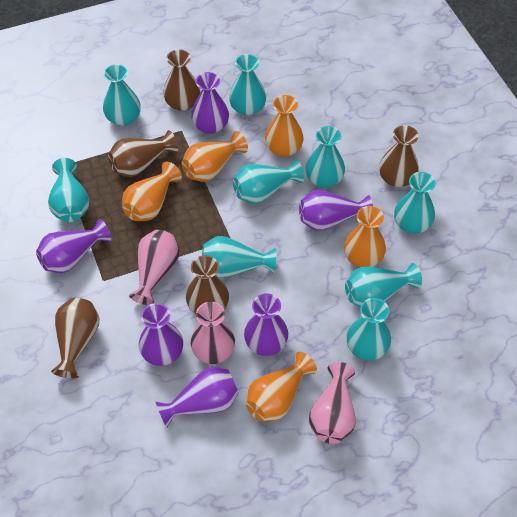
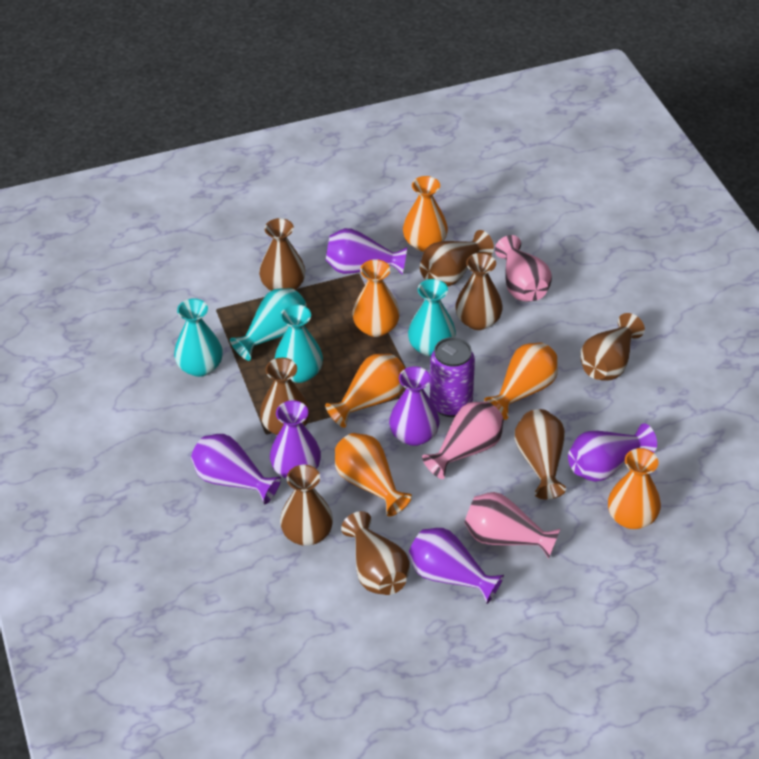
brown vase: 5 -> 8
orange vase: 5 -> 6
purple can: 0 -> 1
turquoise vase: 9 -> 4

